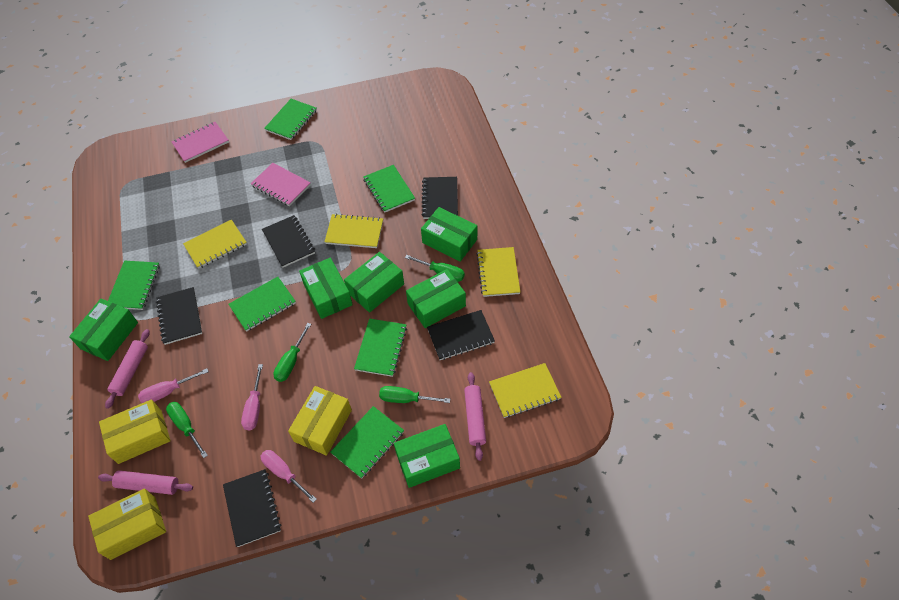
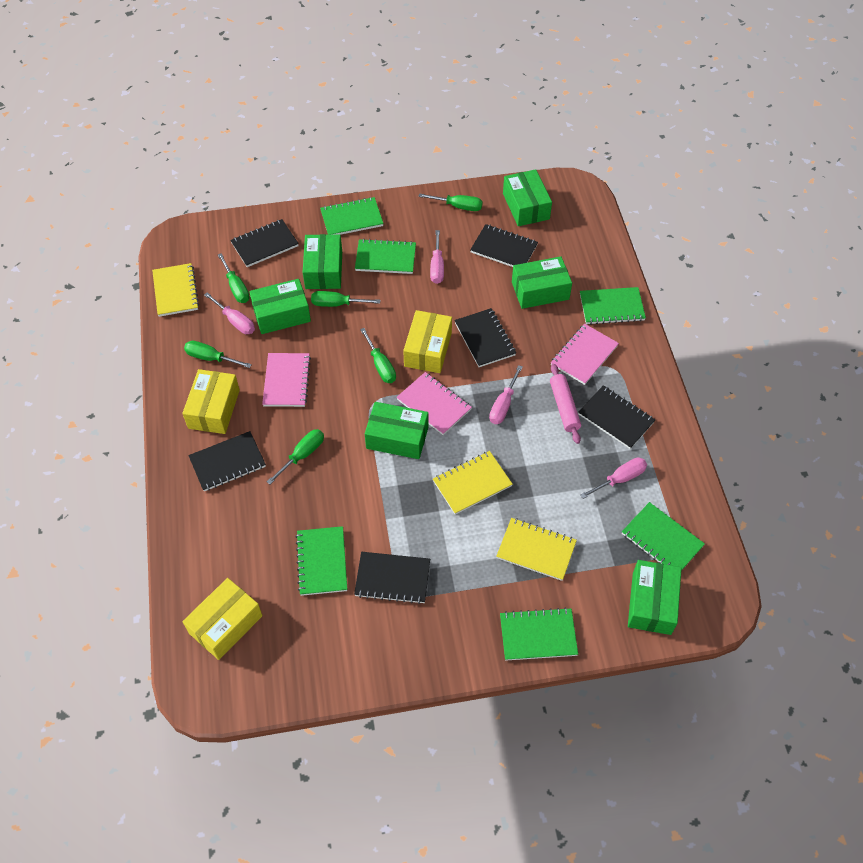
black notebook: 5 -> 6
green screwdriver: 4 -> 6
pink notebook: 2 -> 3
pink rolling pin: 3 -> 1
pink screwdriver: 3 -> 4
yellow notebook: 4 -> 3

